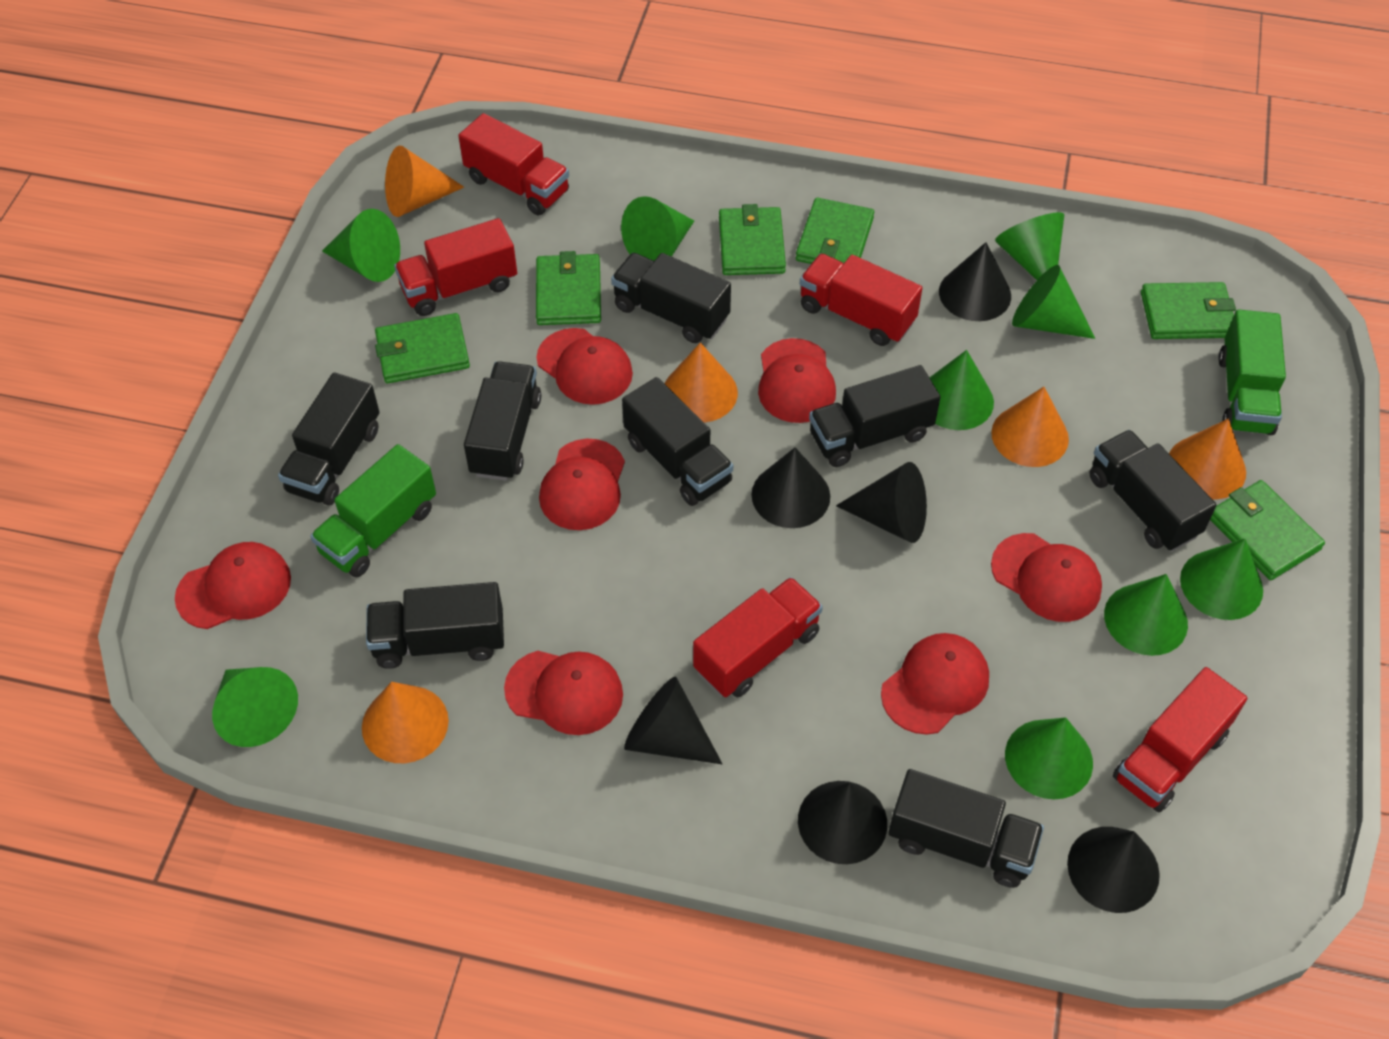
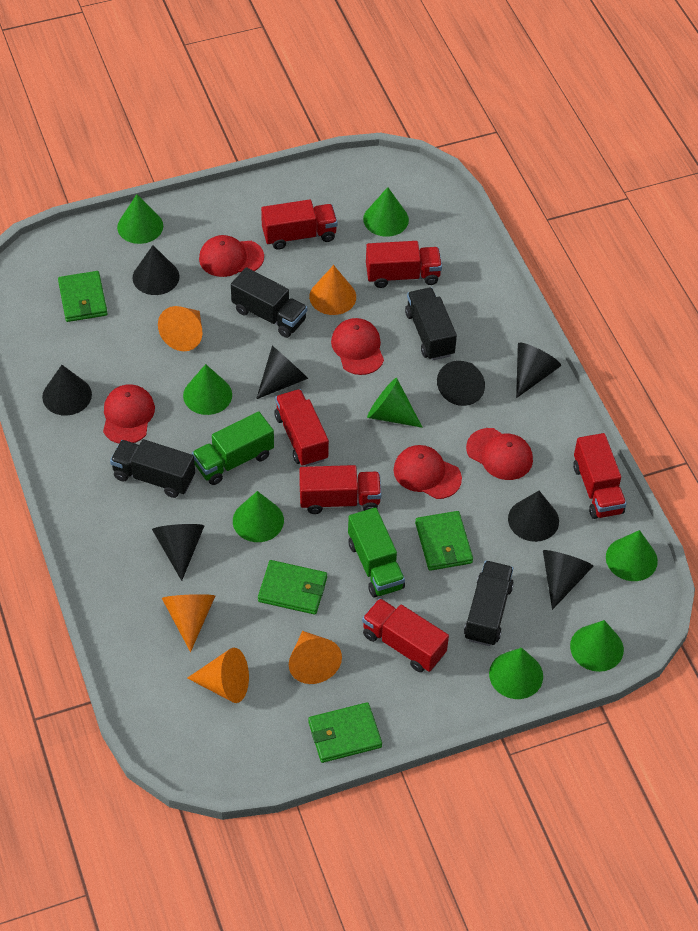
black cone: 6 -> 8
black truck: 8 -> 4
green cone: 9 -> 8
green wallet: 6 -> 4
red cap: 7 -> 5
red truck: 5 -> 6

